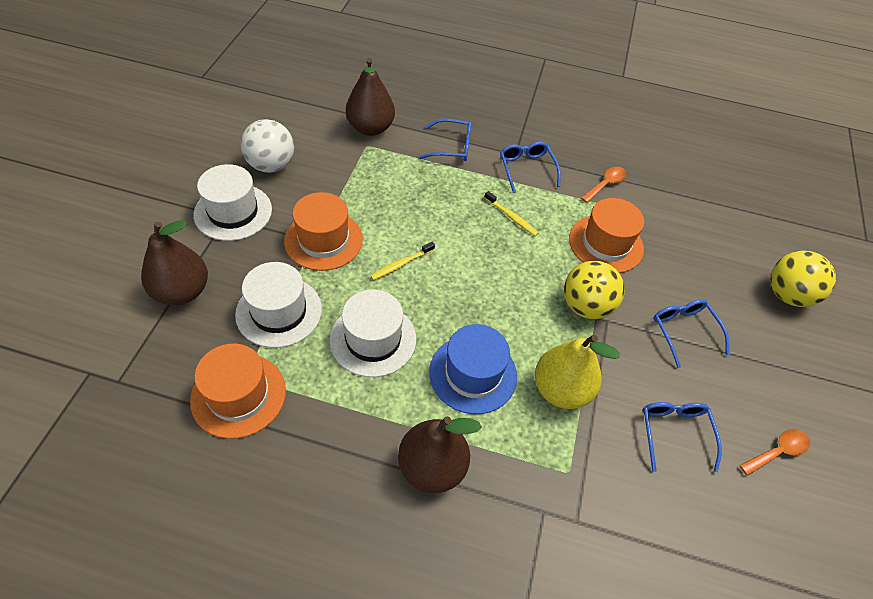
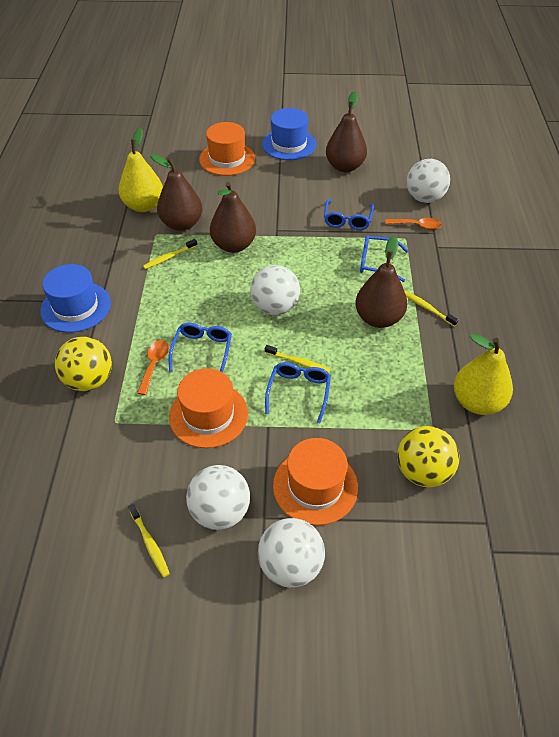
blue hat: 1 -> 2
brown pear: 3 -> 4
white ball: 1 -> 4
white hat: 3 -> 0
yellow pear: 1 -> 2
yellow toothbrush: 2 -> 4

